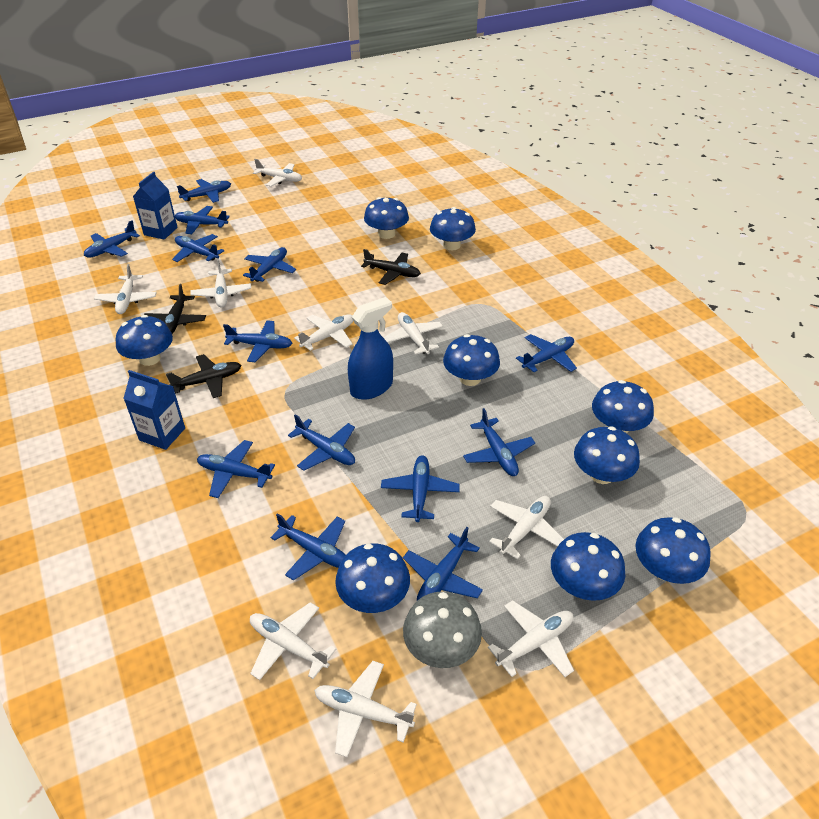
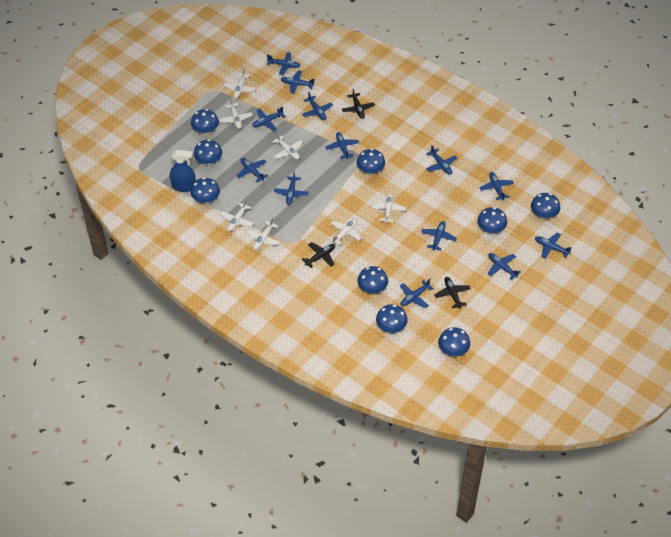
blue carton: 2 -> 0
grey mushroom: 1 -> 0
white plane: 9 -> 7

